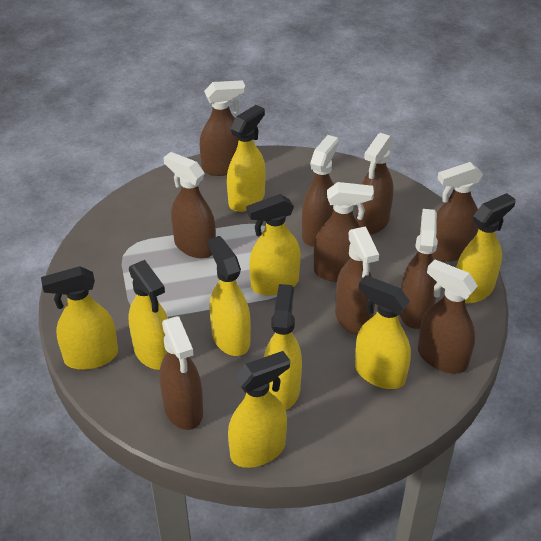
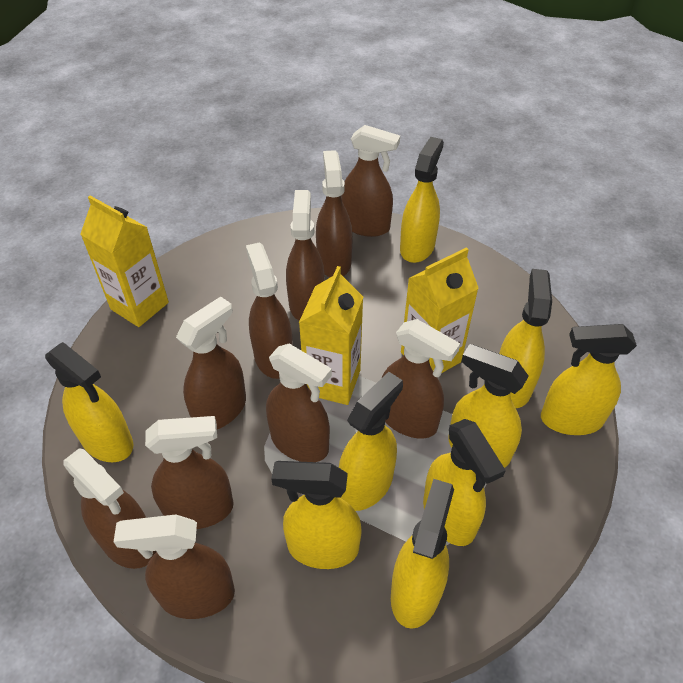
yellow carton: 0 -> 3

